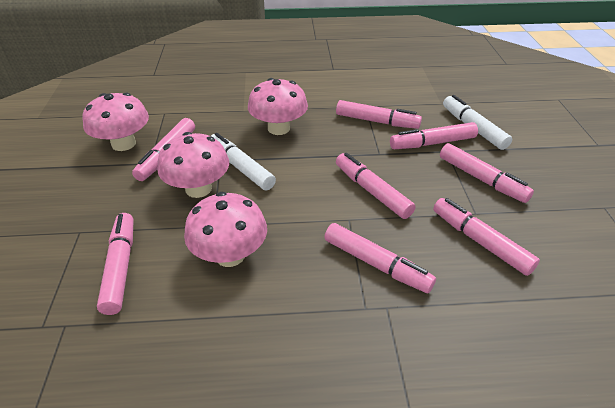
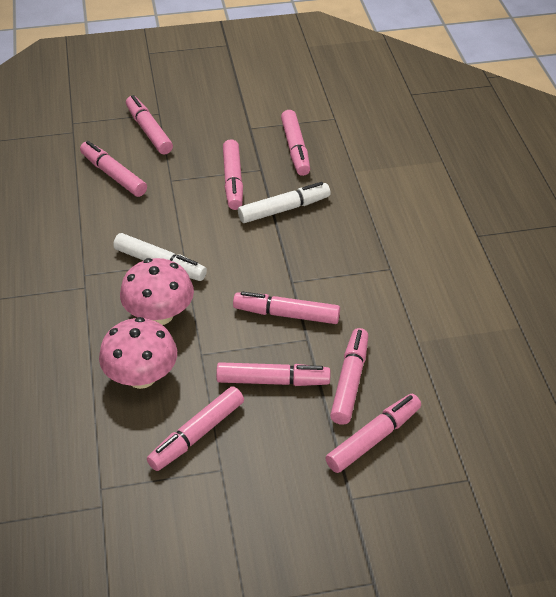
pink marker: 8 -> 9
pink mushroom: 4 -> 2

